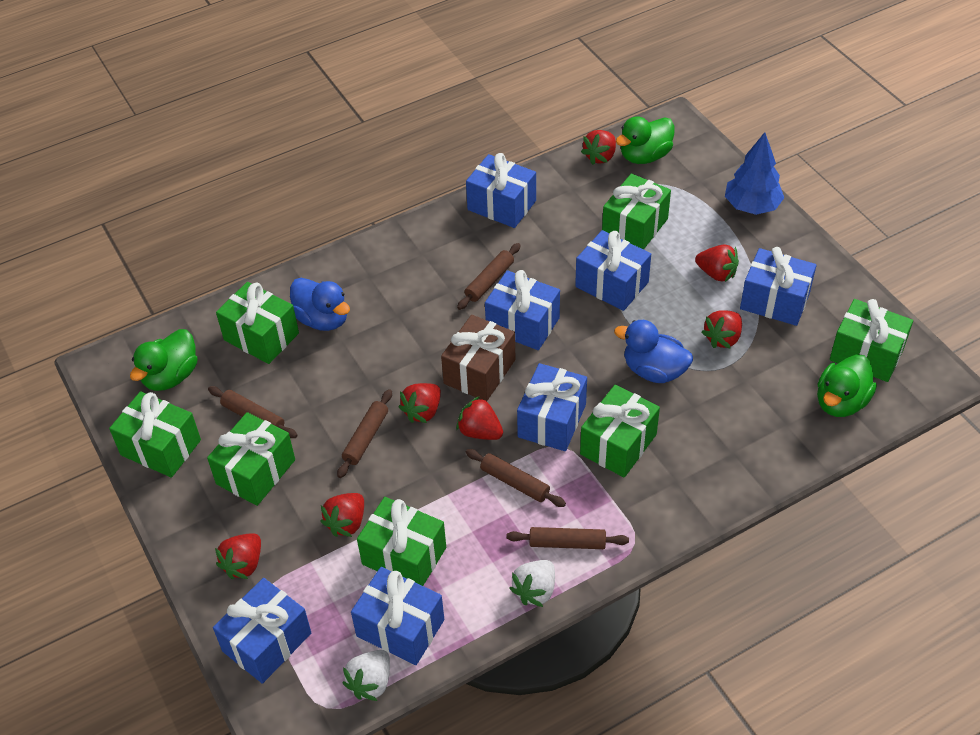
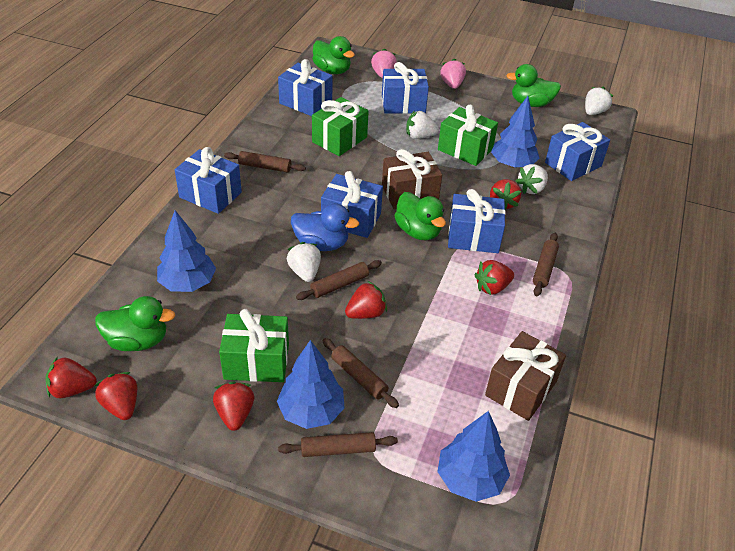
blue duck: 2 -> 1
blue gift: 7 -> 6
blue tree: 1 -> 4
brown gift: 1 -> 2
green duck: 3 -> 4
green gift: 7 -> 3
pink strawberry: 0 -> 2
red strawberry: 7 -> 6
white strawberry: 2 -> 4

